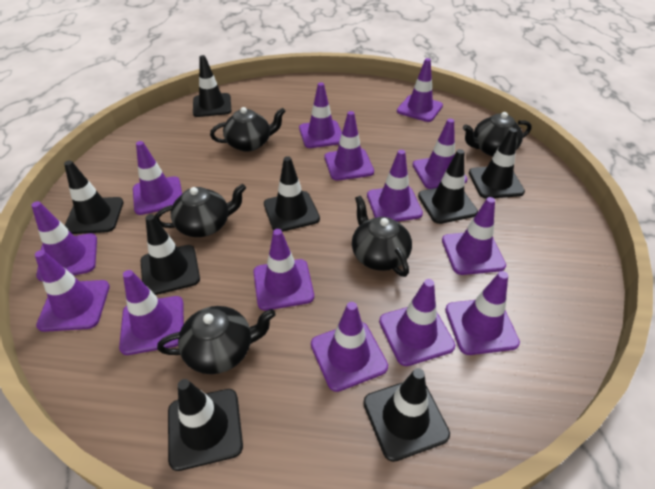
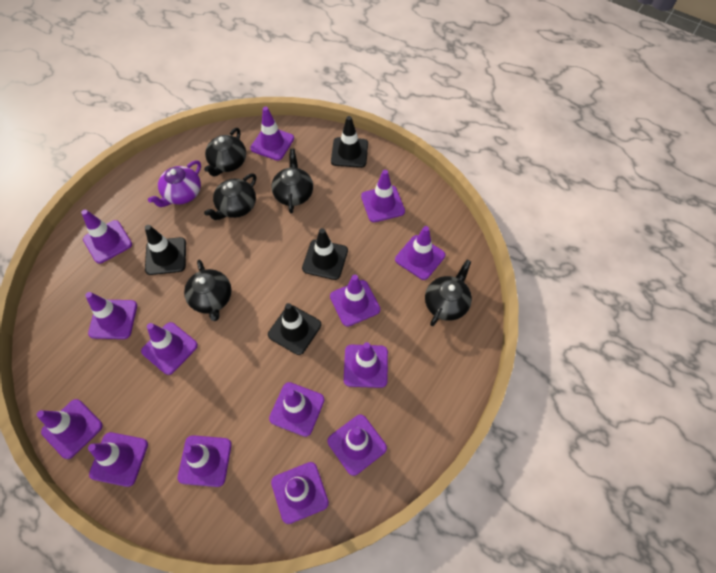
black traffic cone: 8 -> 4
purple teapot: 0 -> 1

